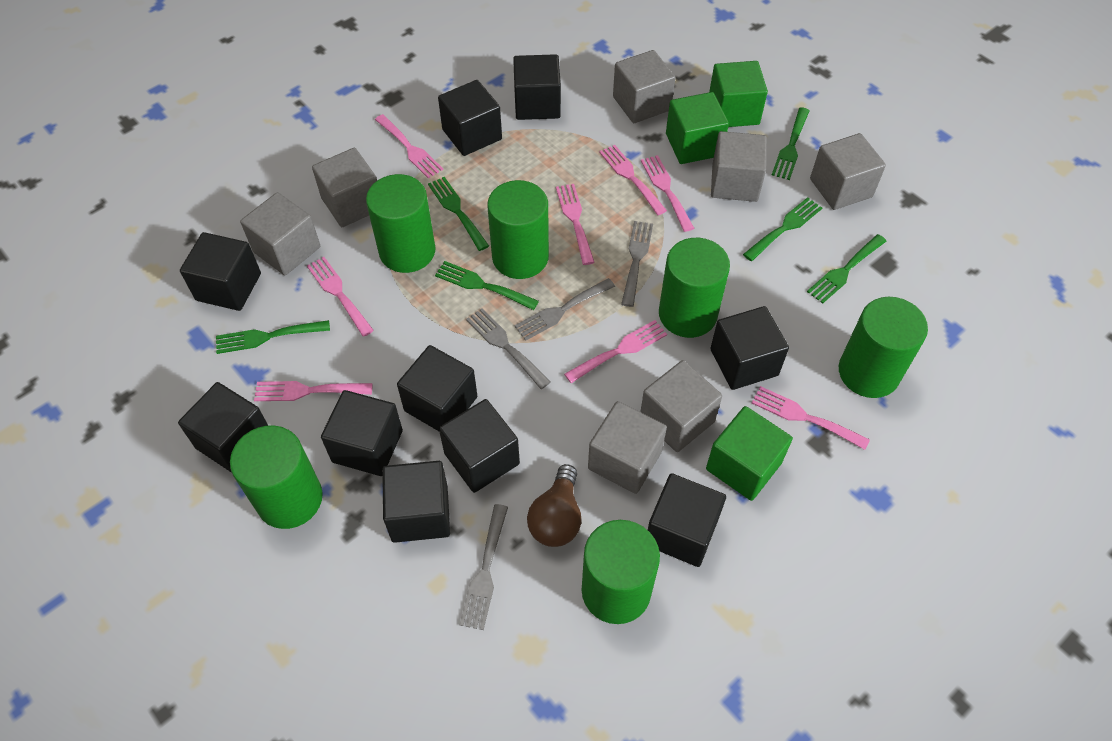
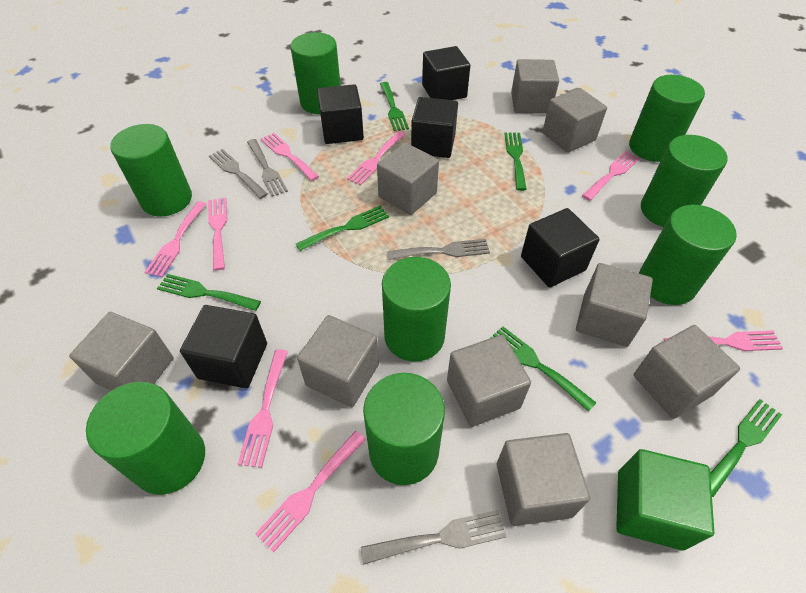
black cube: 10 -> 5
brown light bulb: 1 -> 0
green cube: 3 -> 1
green cylinder: 6 -> 8
grey cube: 7 -> 9

